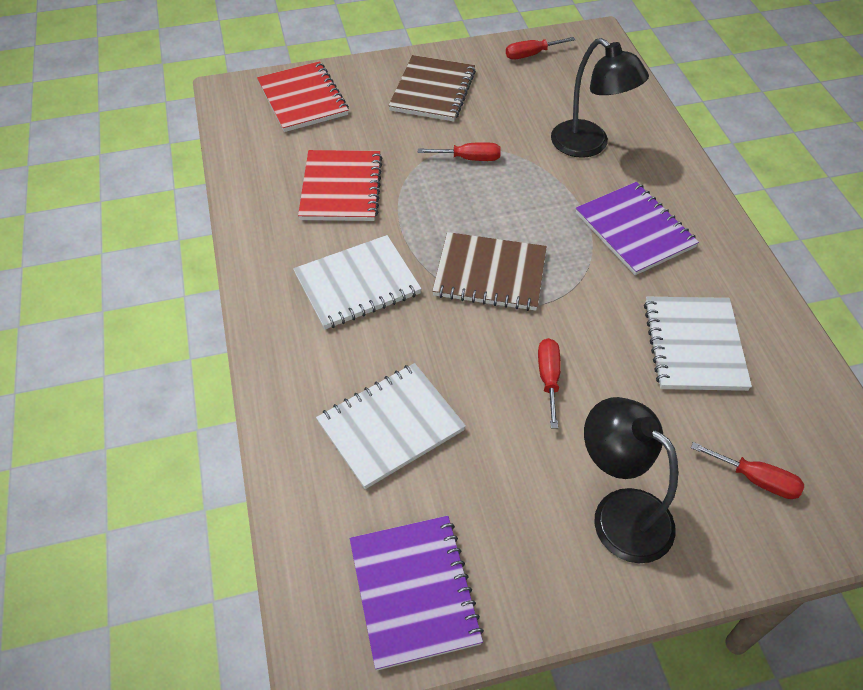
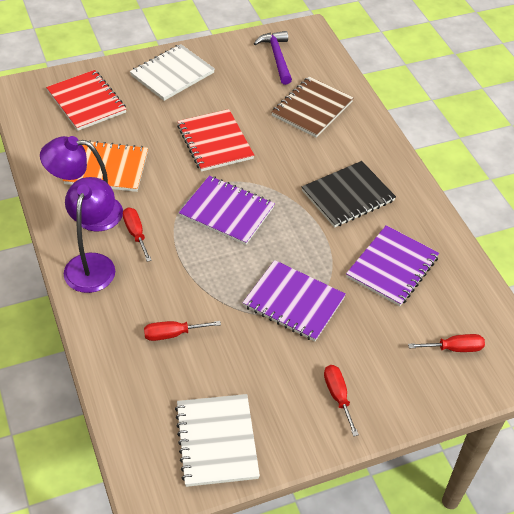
black lamp: 2 -> 0
black notebook: 0 -> 1
brown notebook: 2 -> 1
orange notebook: 0 -> 1
purple hammer: 0 -> 1
purple lamp: 0 -> 2
purple notebook: 2 -> 3
white notebook: 3 -> 2

